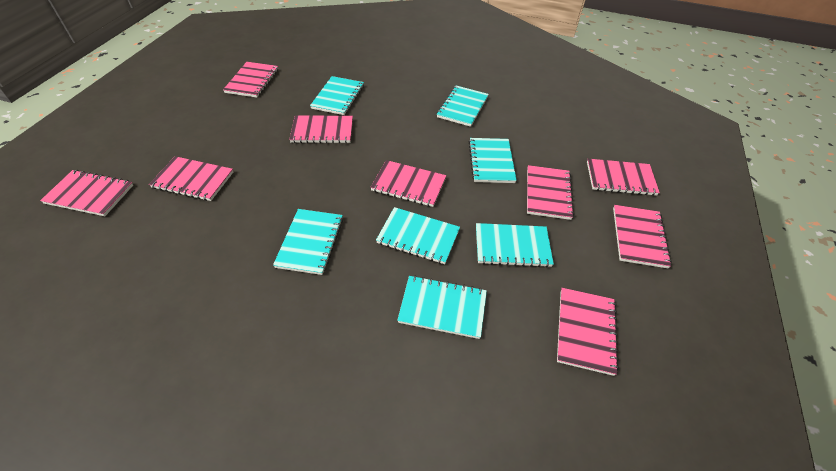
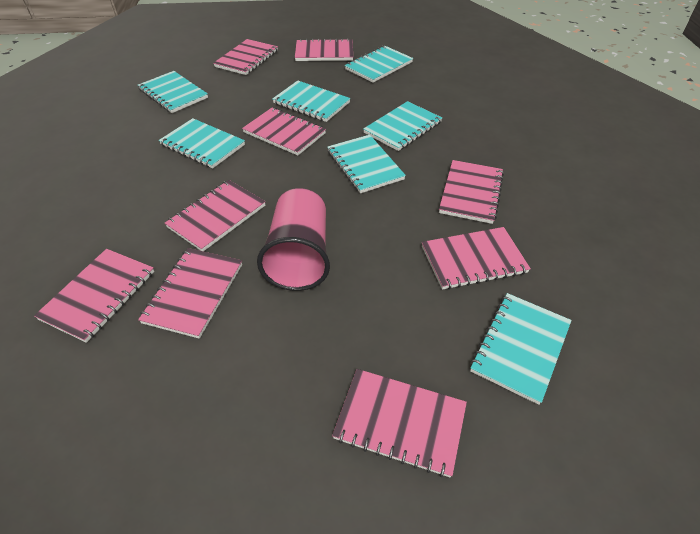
pink cup: 0 -> 1

